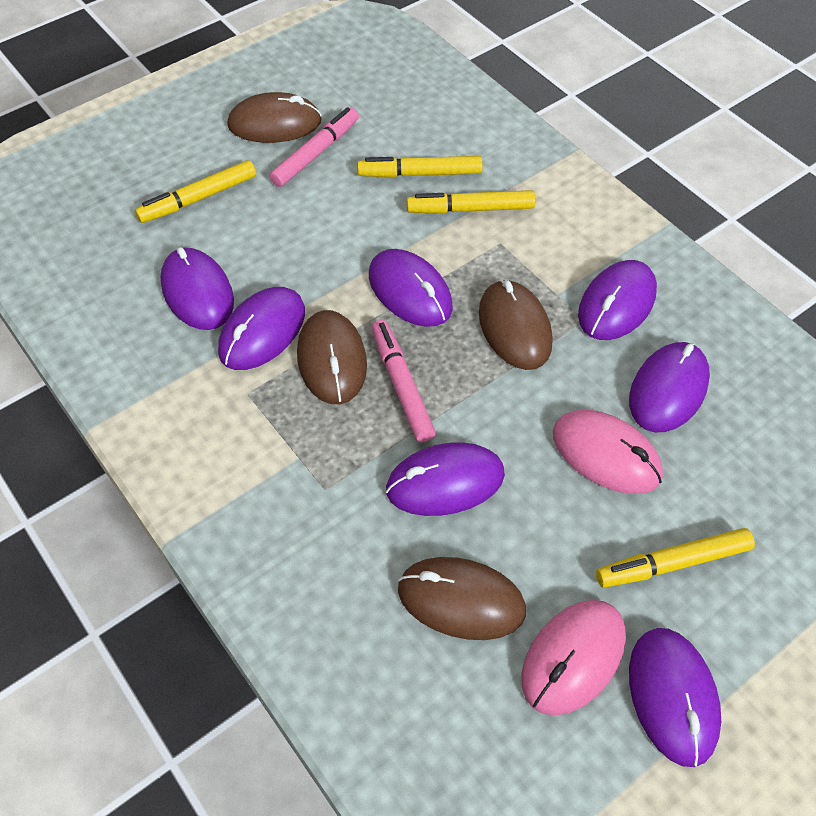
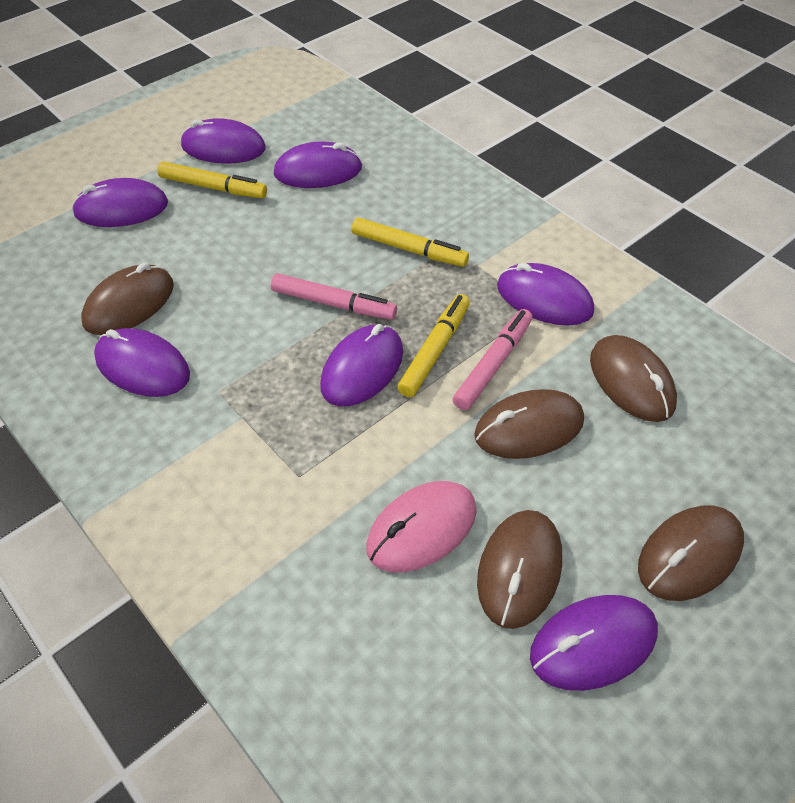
brown mouse: 4 -> 5
pink mouse: 2 -> 1
yellow marker: 4 -> 3

